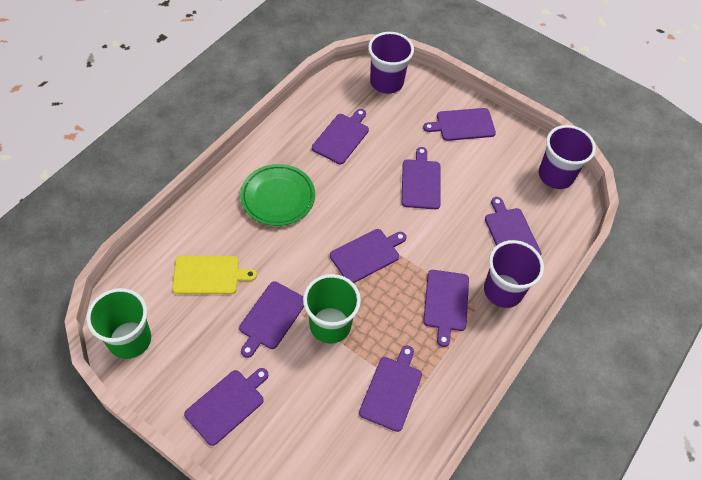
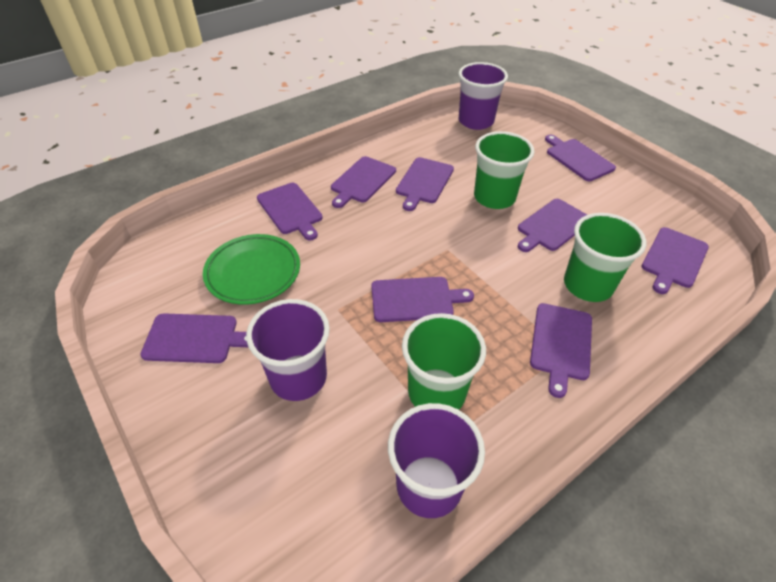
green cup: 2 -> 3
yellow cutting board: 1 -> 0

